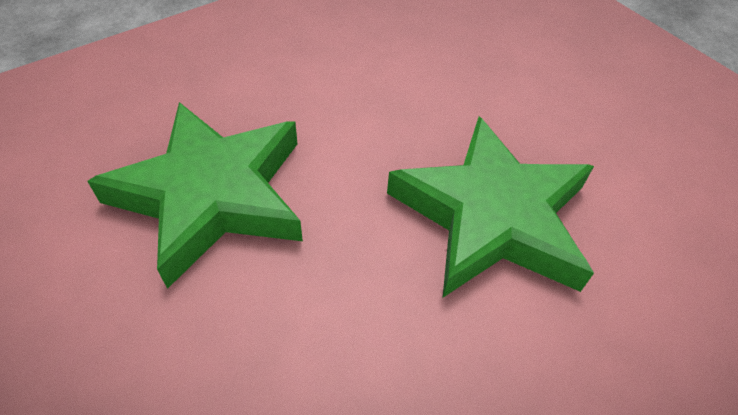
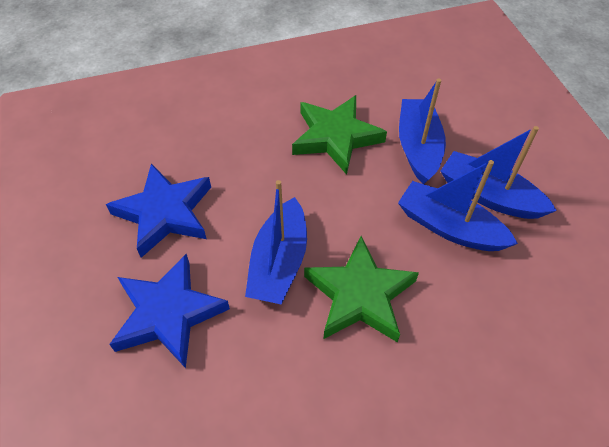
blue boat: 0 -> 4
blue star: 0 -> 2

